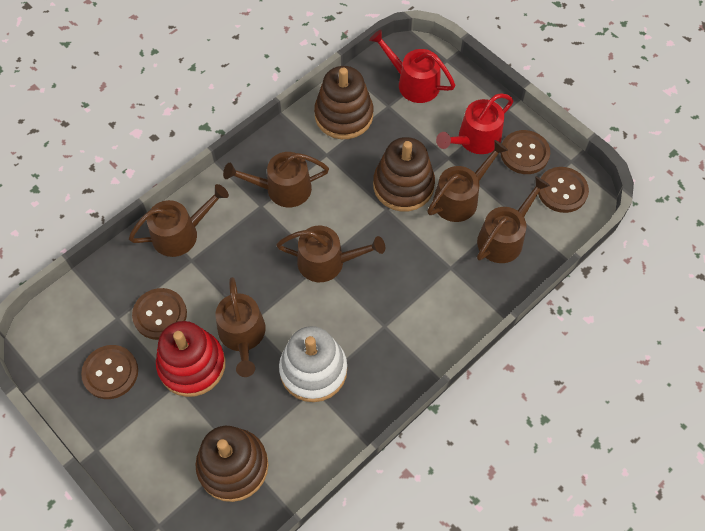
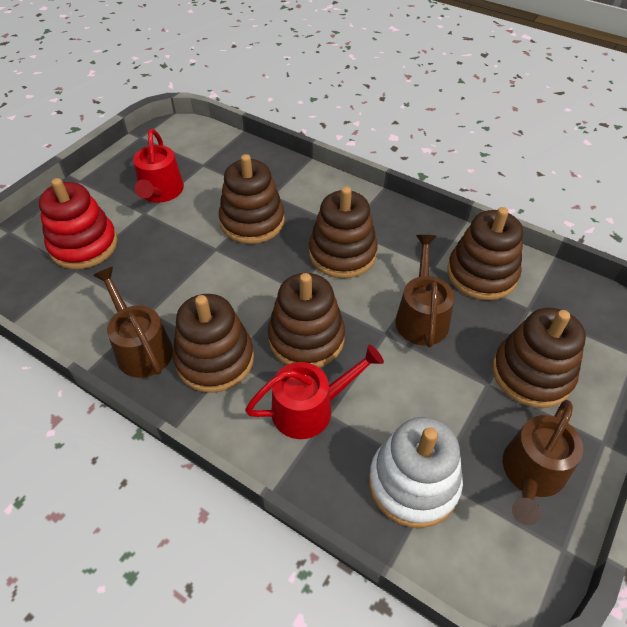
brown button: 4 -> 0
brown stacking toy: 3 -> 6
brown watering can: 6 -> 3

